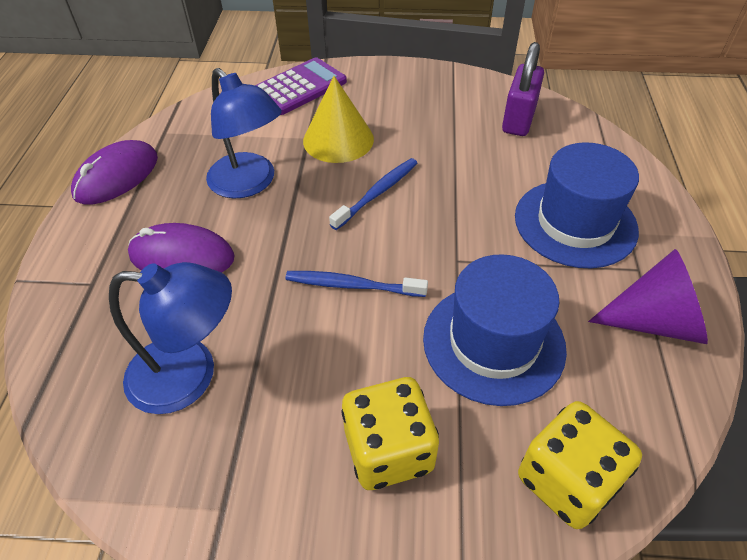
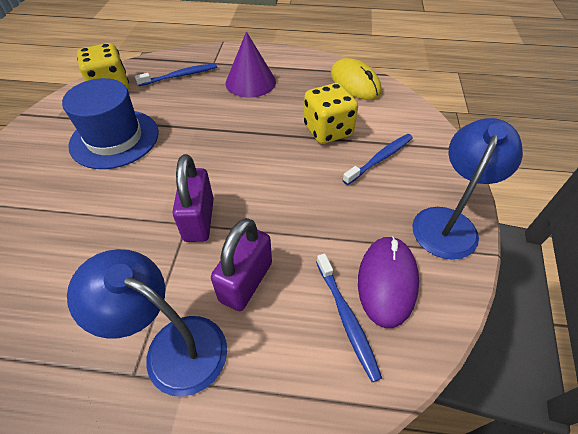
blue hat: 2 -> 1
blue toothbrush: 2 -> 3
purple calculator: 1 -> 0
purple mouse: 2 -> 1
purple padlock: 1 -> 2
yellow cone: 1 -> 0
yellow mouse: 0 -> 1

